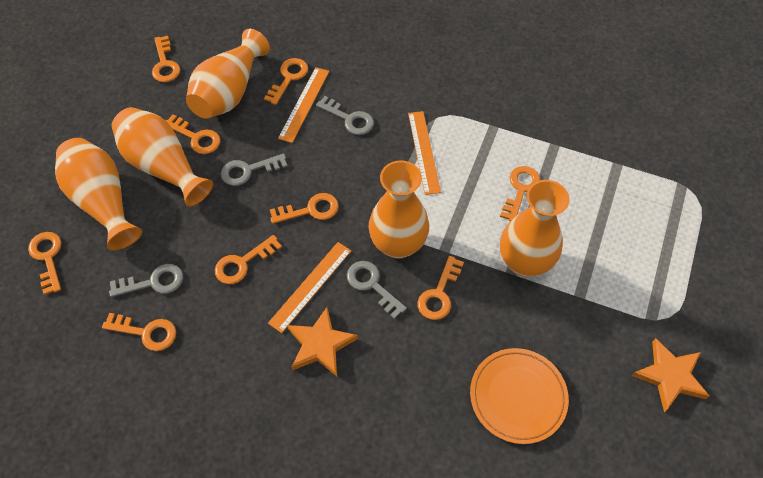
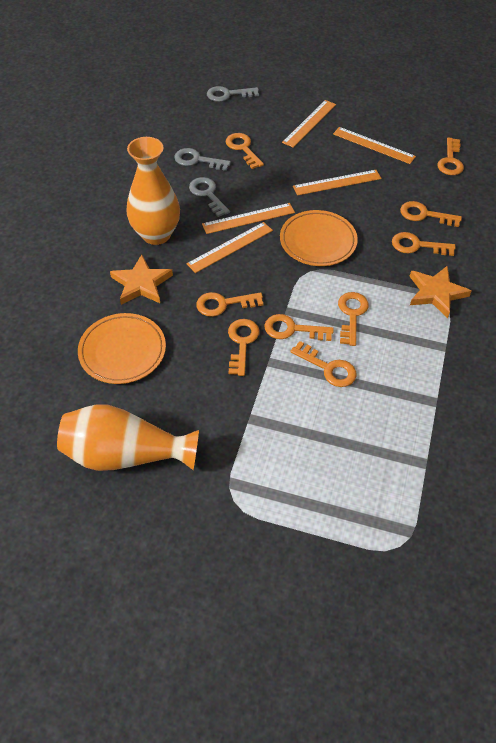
grey key: 4 -> 3
orange plate: 1 -> 2
orange ruler: 3 -> 5
orange vase: 5 -> 2

